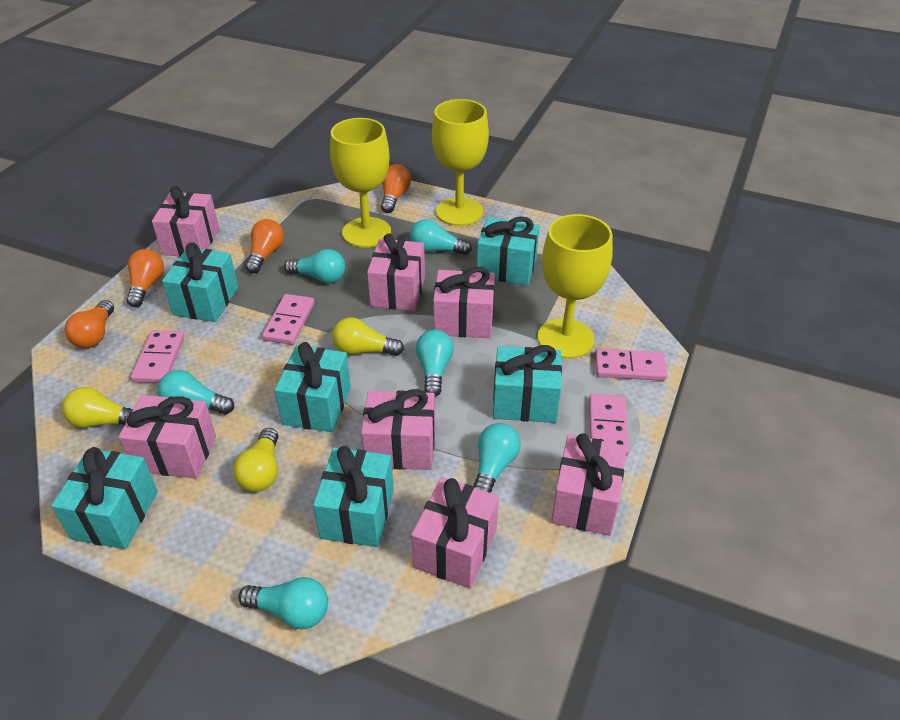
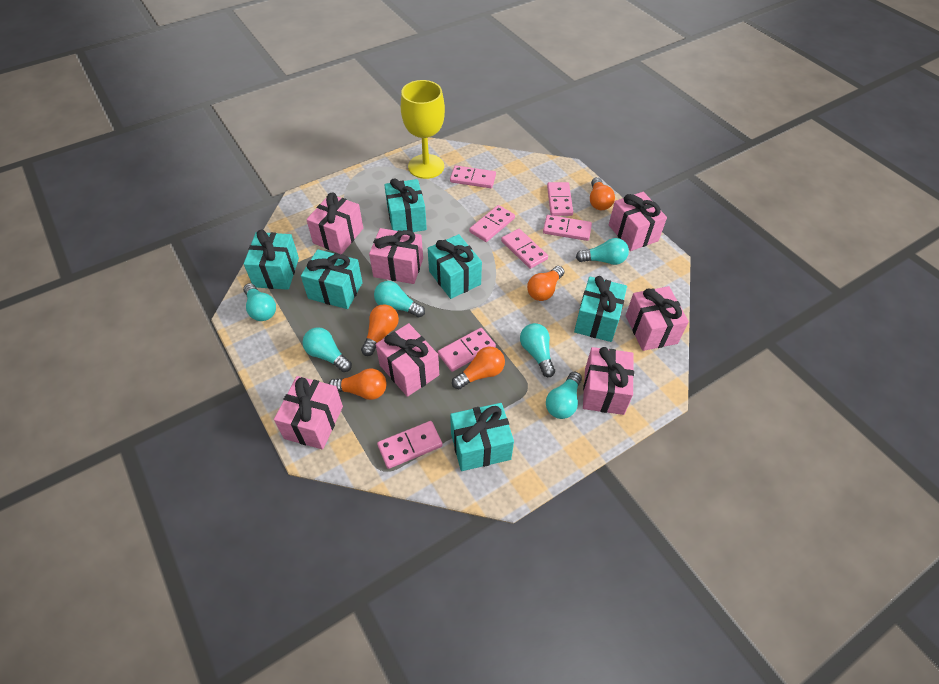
orange light bulb: 4 -> 5
pink domino: 4 -> 7
yellow goblet: 3 -> 1
yellow light bulb: 3 -> 0

